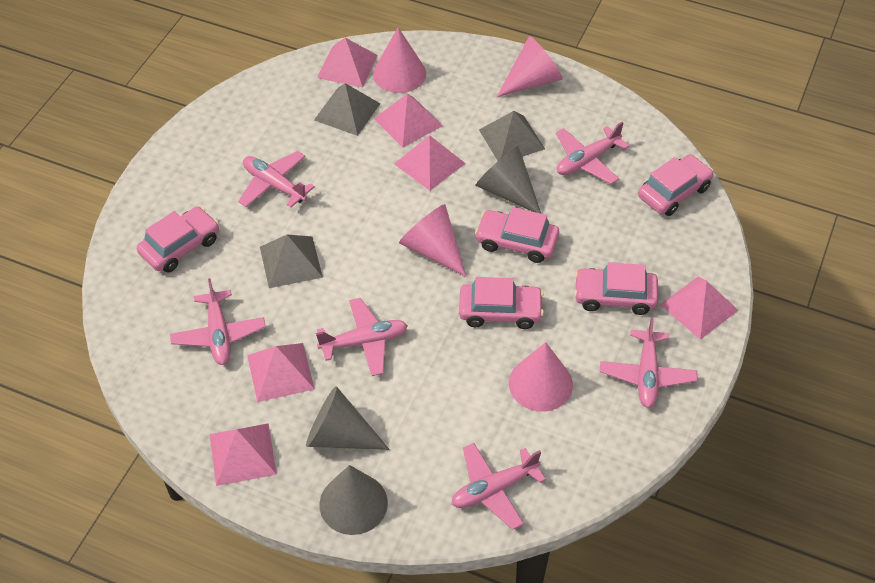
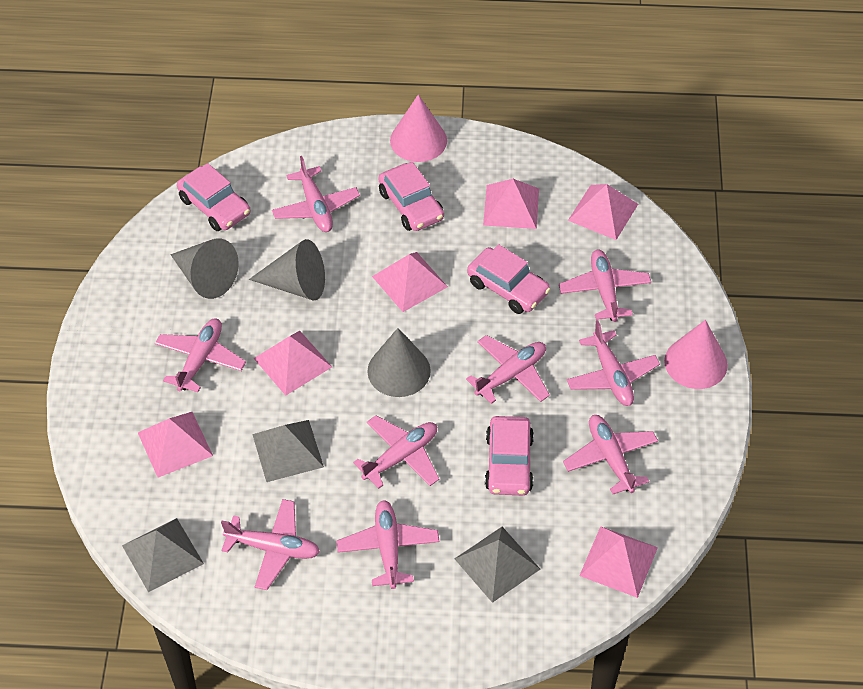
pink car: 5 -> 4
pink cone: 4 -> 2
pink plane: 6 -> 9

